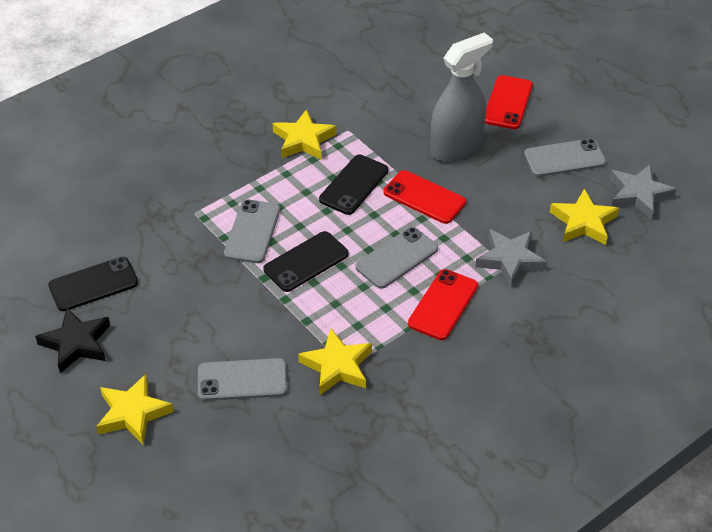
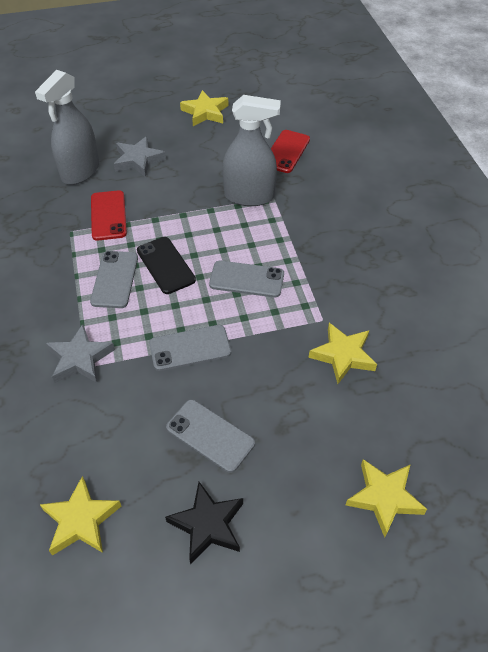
black phone: 3 -> 1
grey spray bottle: 1 -> 2
red phone: 3 -> 2

